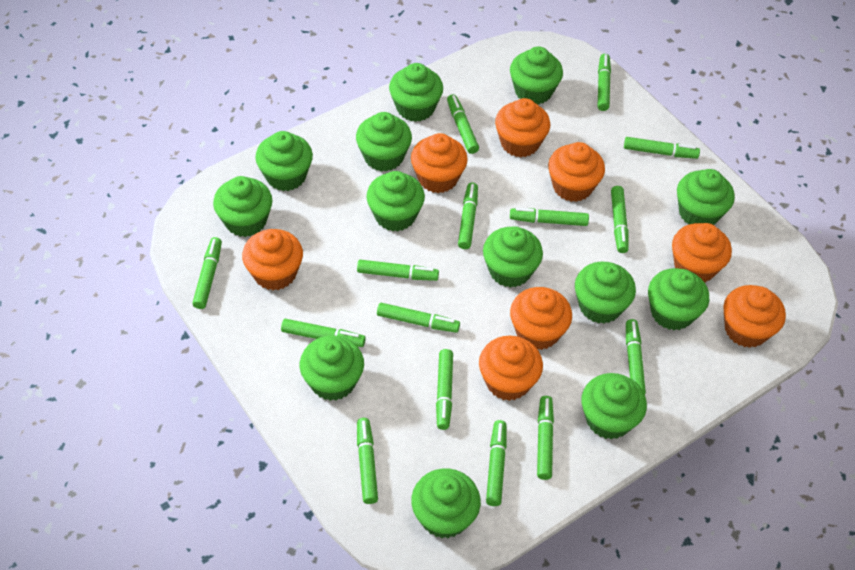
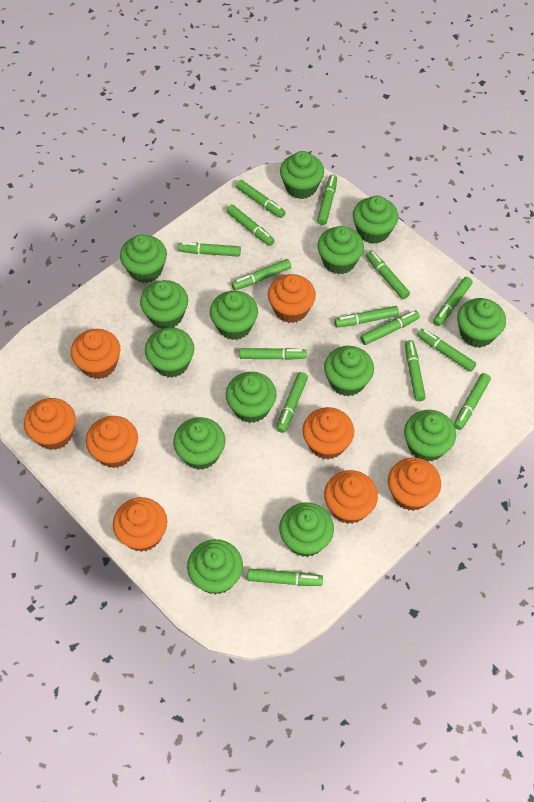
green cupcake: 13 -> 14

